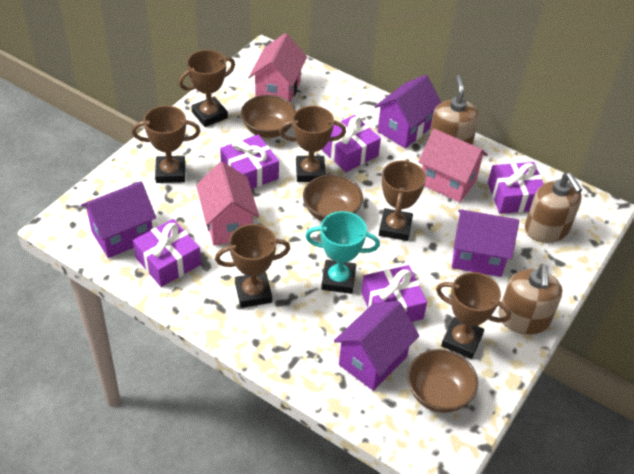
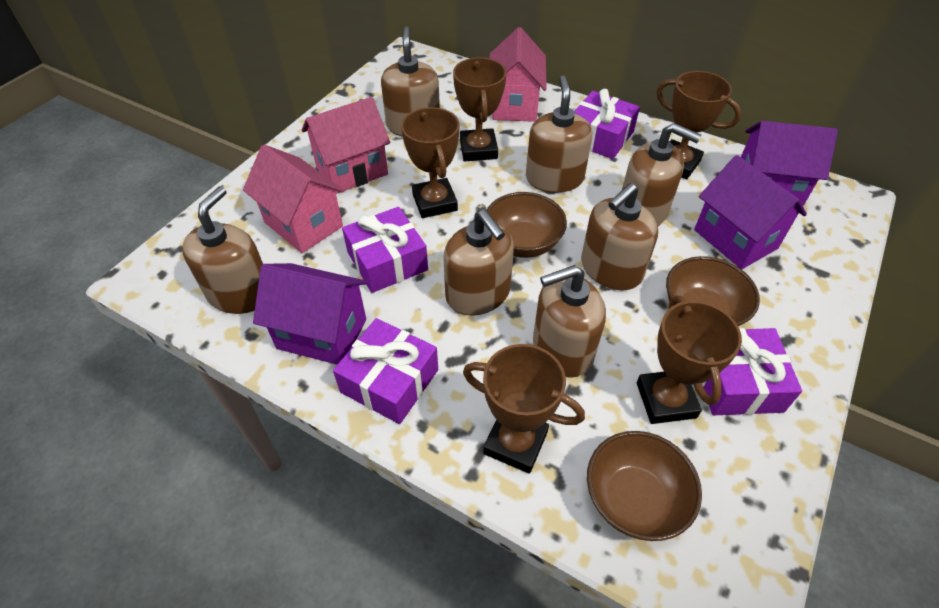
brown soap dispenser: 3 -> 7
brown trophy: 6 -> 5
purple gift: 5 -> 4
purple house: 4 -> 3
turquoise trophy: 1 -> 0

